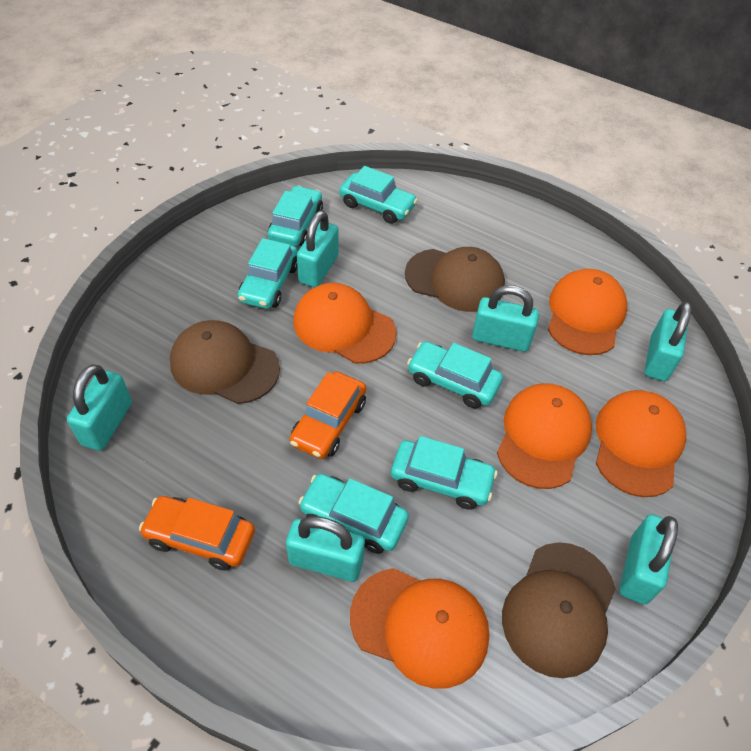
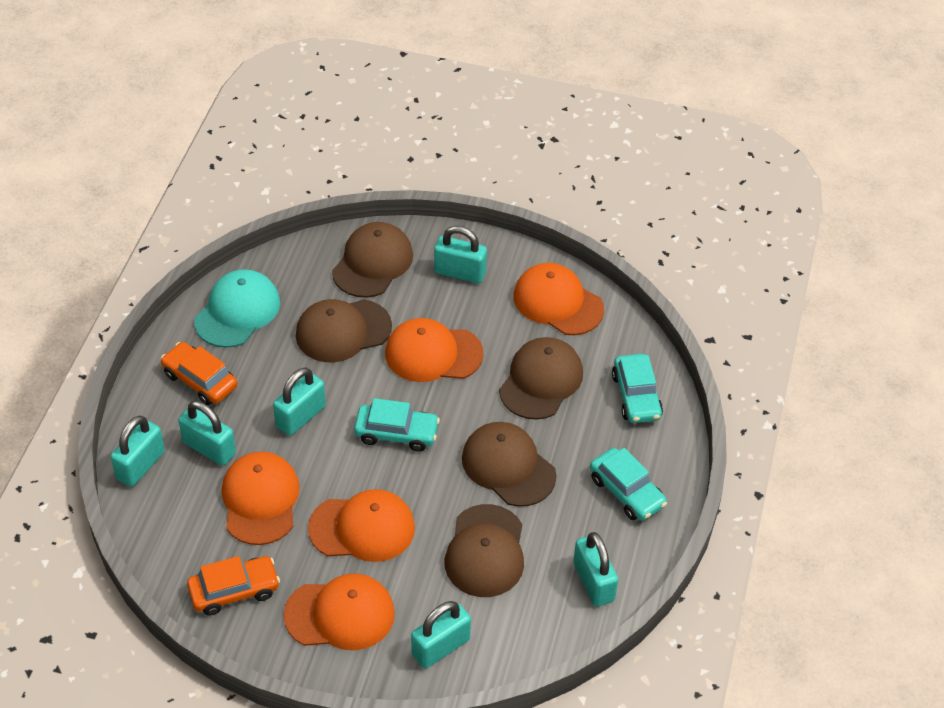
brown cap: 3 -> 5
turquoise cap: 0 -> 1
turquoise car: 6 -> 3

